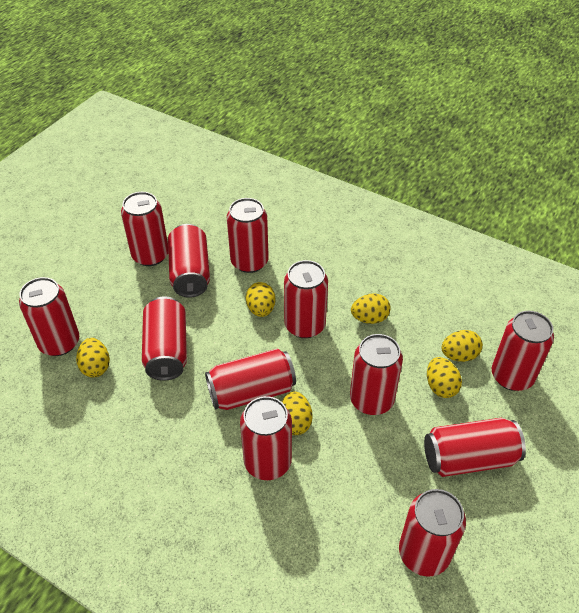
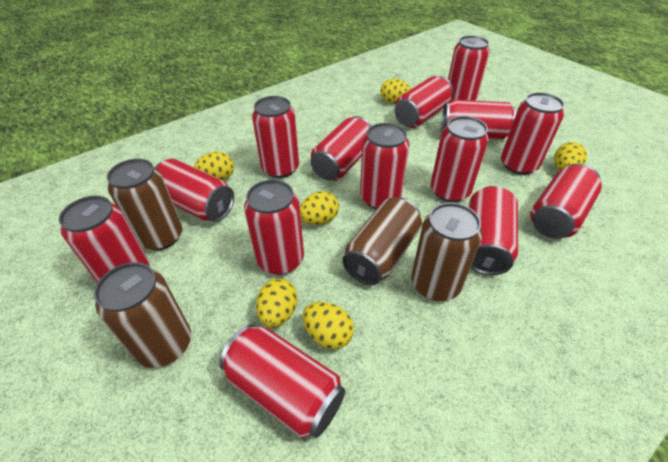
brown can: 0 -> 4
red can: 12 -> 14

